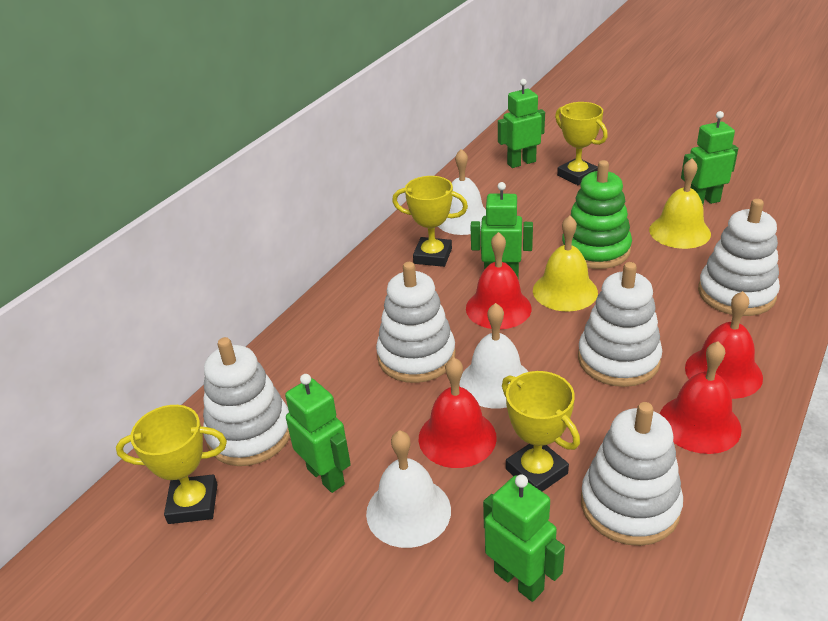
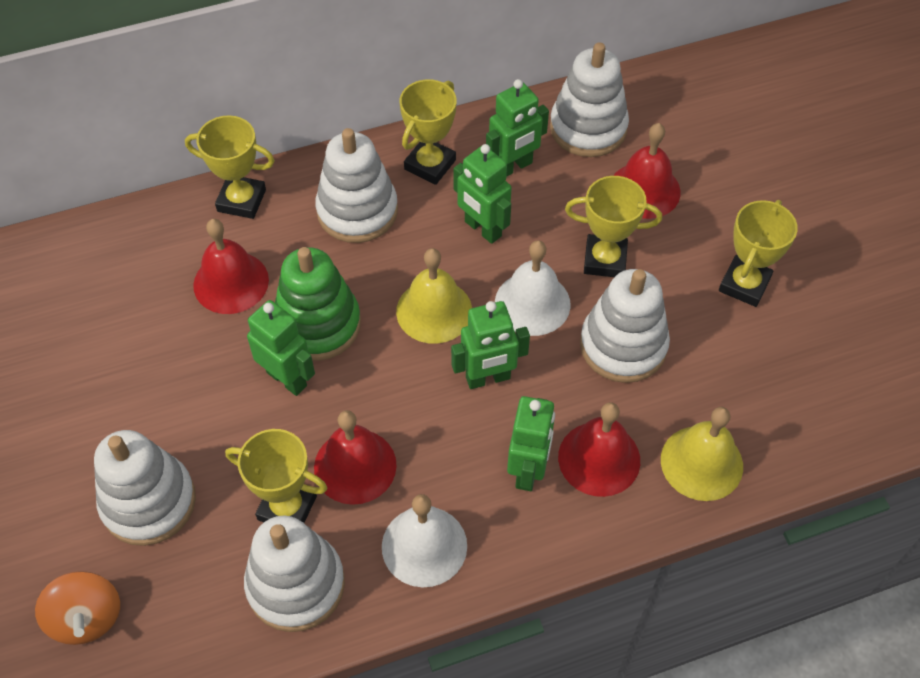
orange spinning top: 0 -> 1
white bell: 3 -> 2
yellow trophy: 4 -> 5

